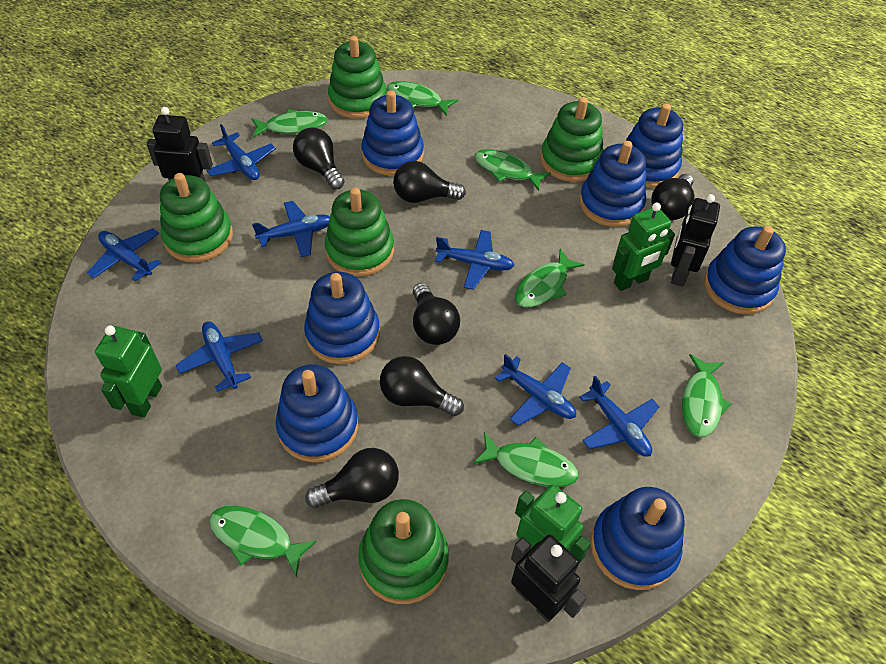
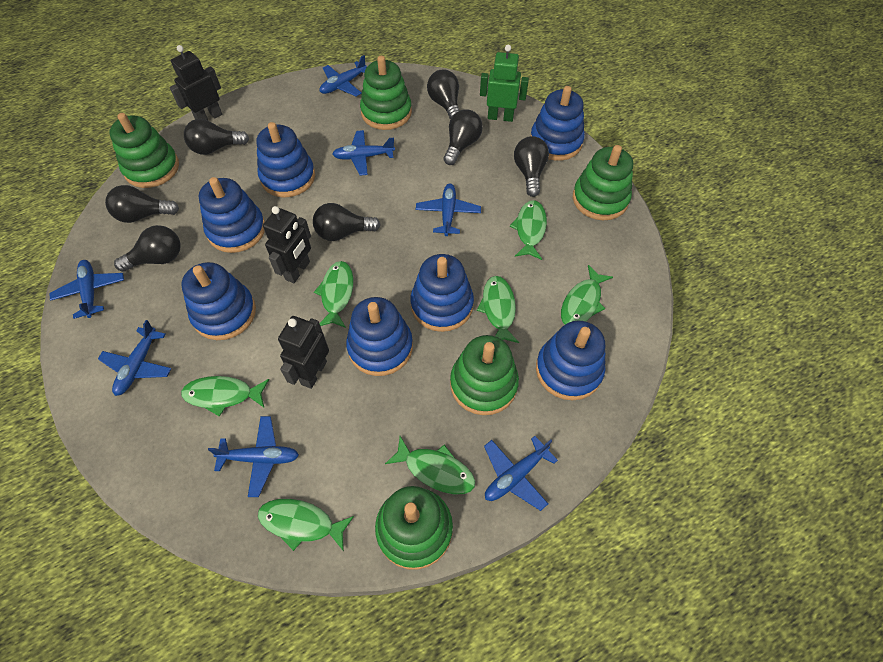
black light bulb: 6 -> 7
green robot: 3 -> 1

